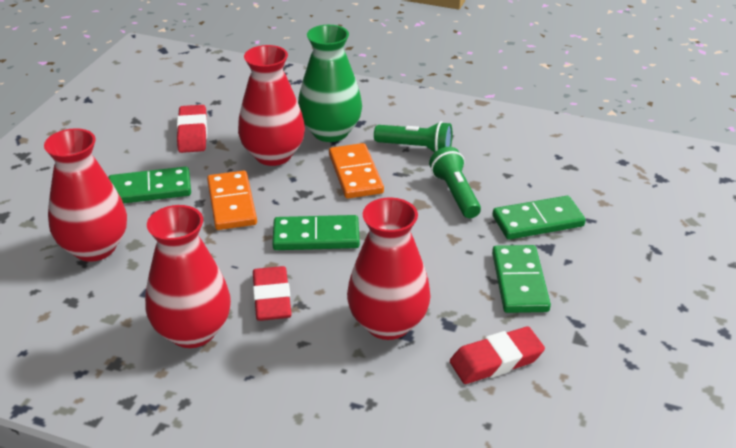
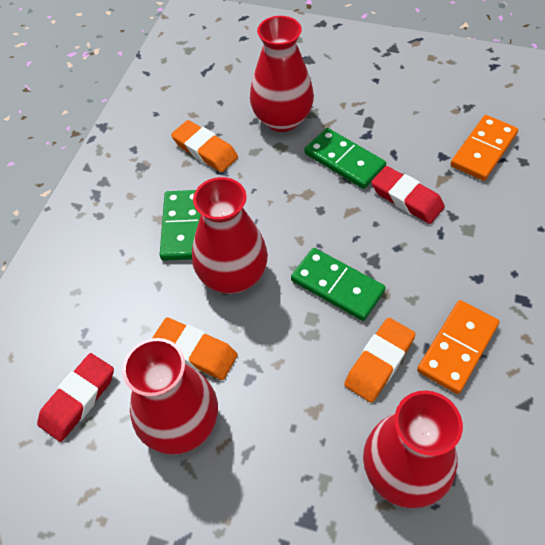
green domino: 4 -> 3
green flashlight: 2 -> 0
green vase: 1 -> 0
orange eraser: 0 -> 3
red eraser: 3 -> 2

